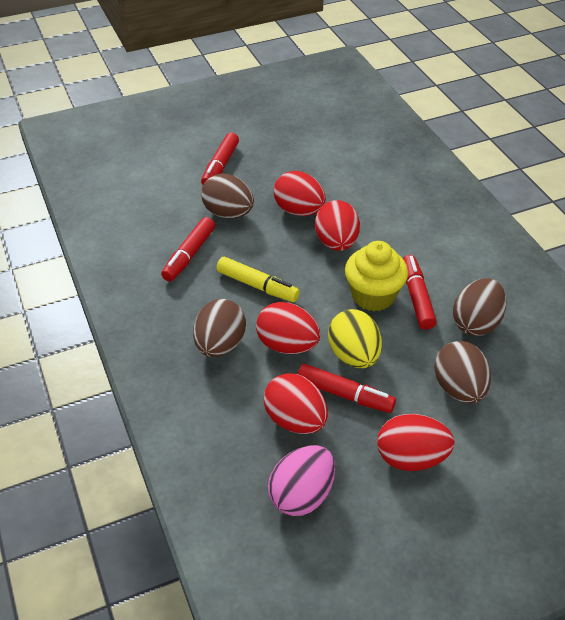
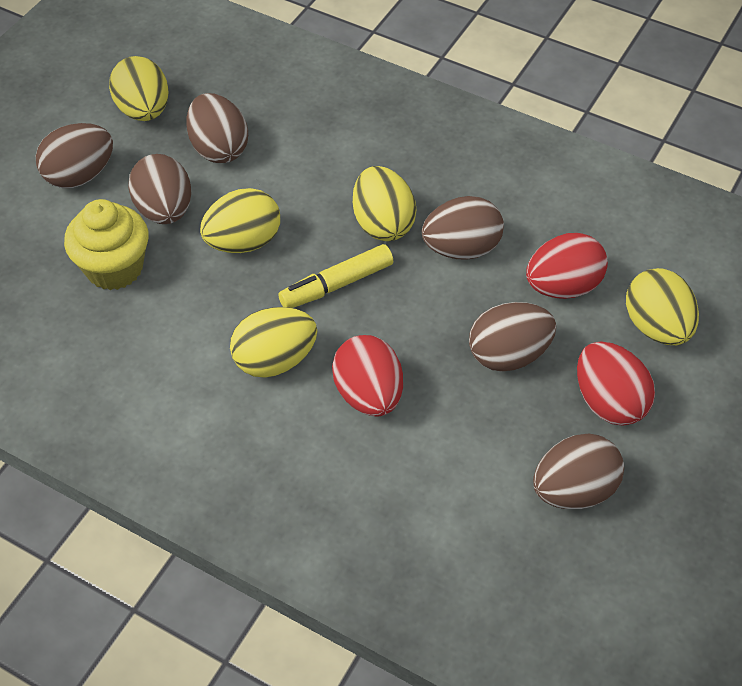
brown egg: 4 -> 6
pink egg: 1 -> 0
red egg: 5 -> 3
red marker: 4 -> 0
yellow egg: 1 -> 5

